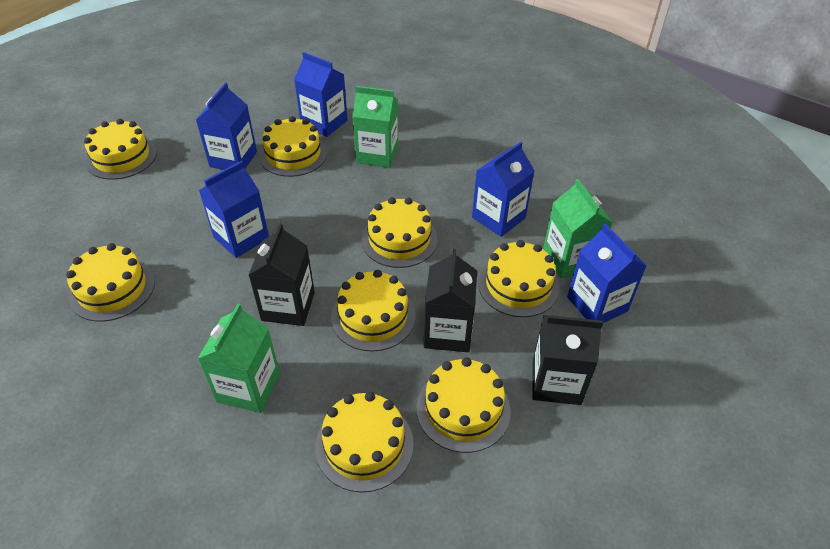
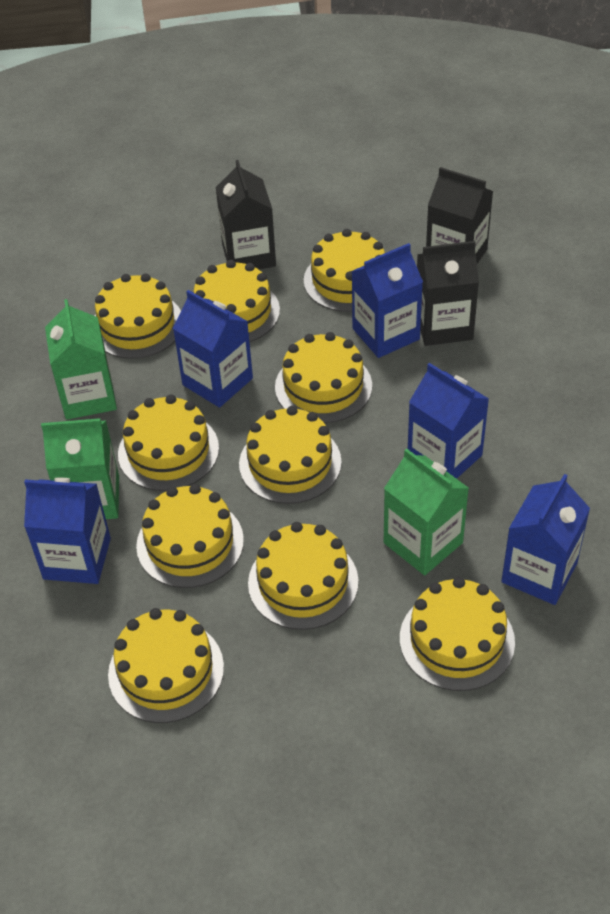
yellow cake: 8 -> 10

